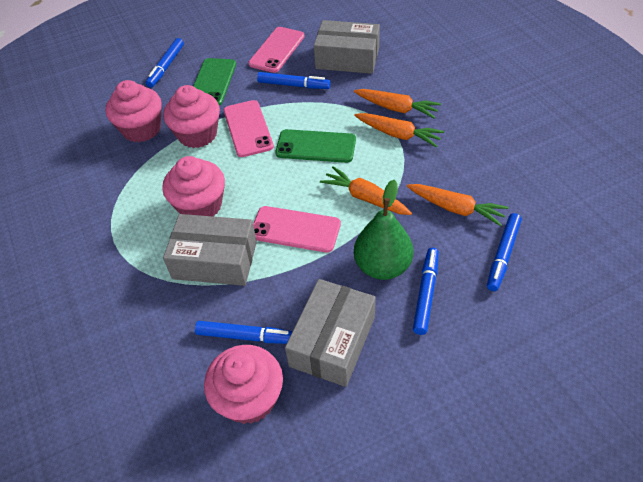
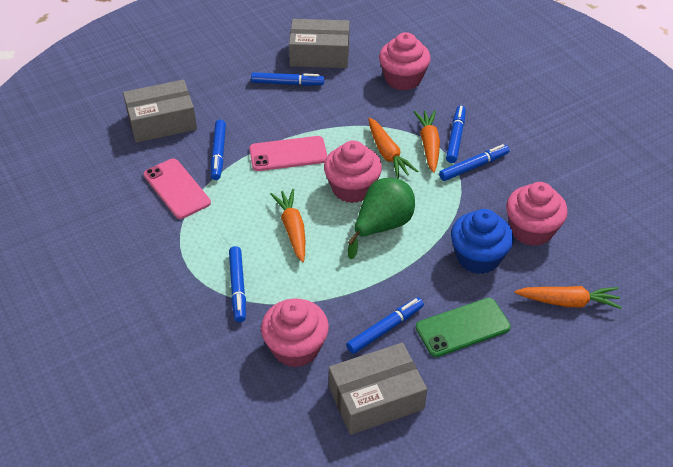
blue cupcake: 0 -> 1
blue marker: 5 -> 6
green phone: 2 -> 1
pink phone: 3 -> 2

